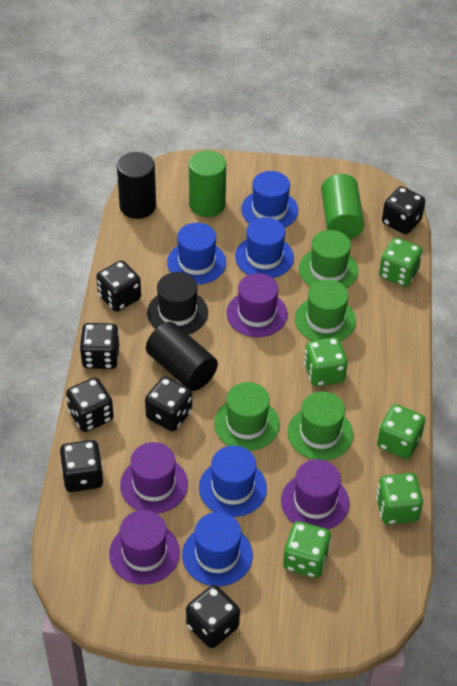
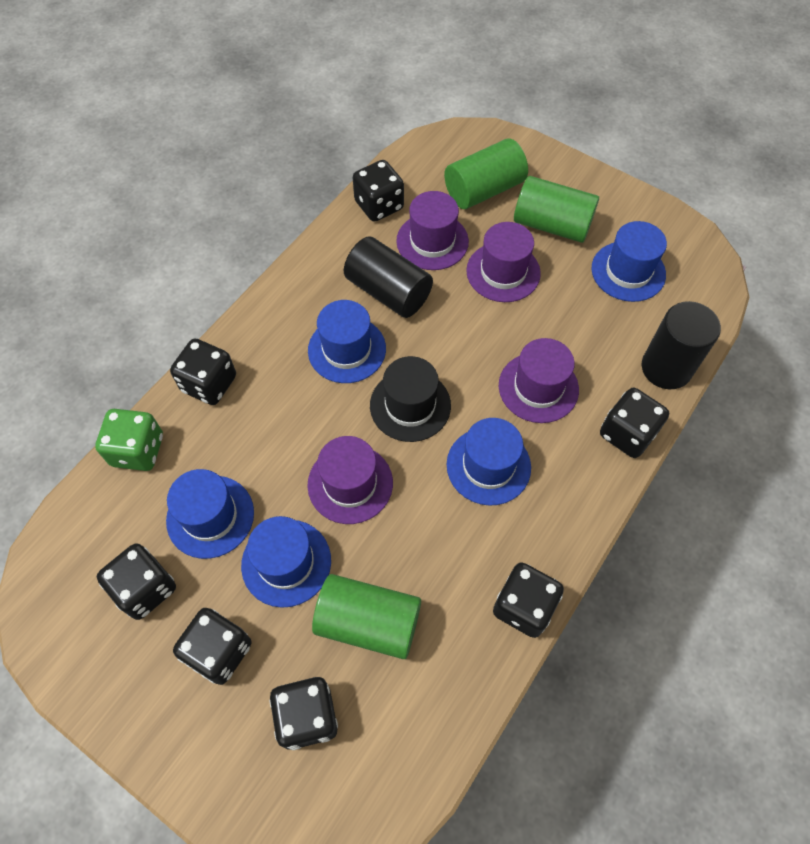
green cylinder: 2 -> 3
green dice: 5 -> 1
green hat: 4 -> 0

